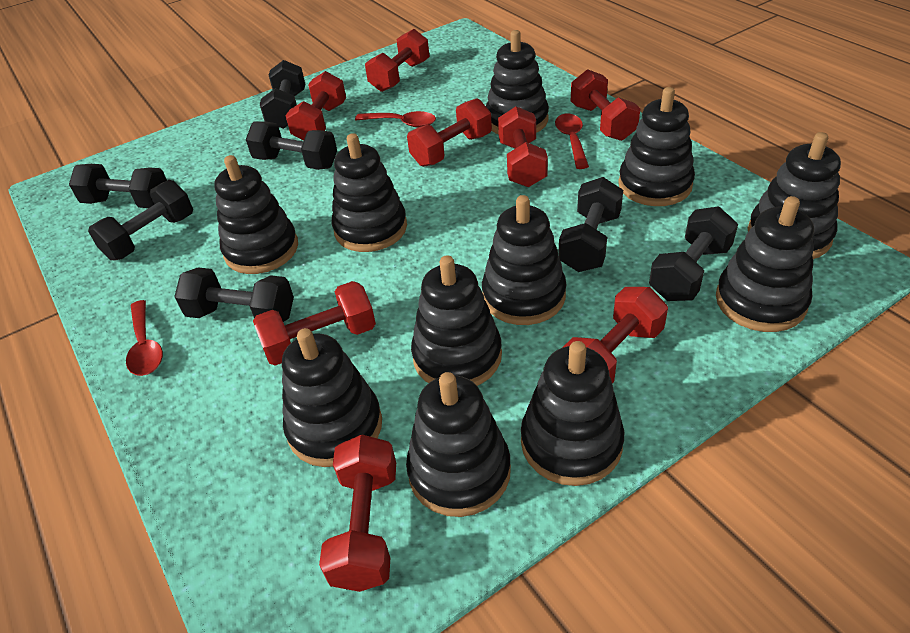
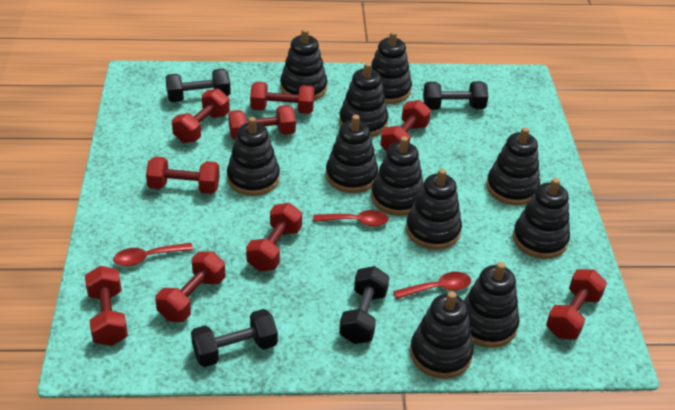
black dumbbell: 7 -> 4
red dumbbell: 8 -> 9

